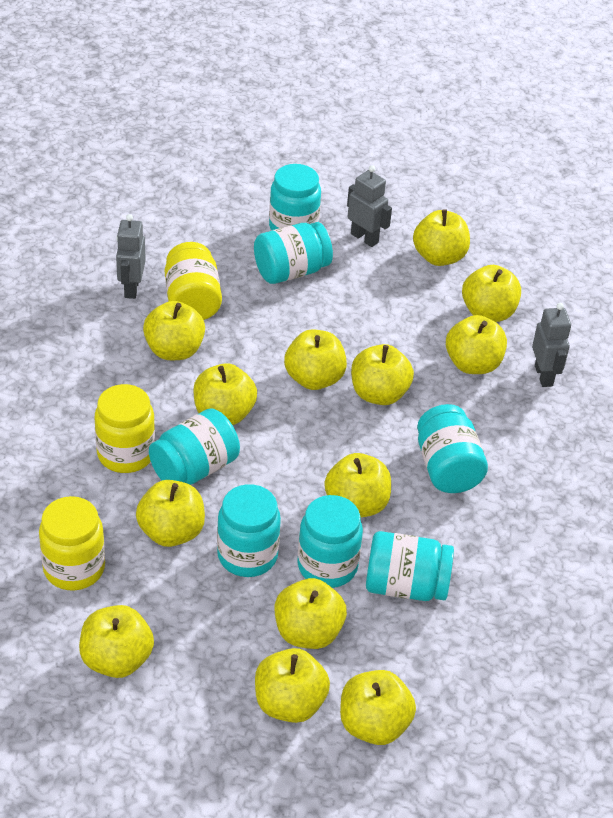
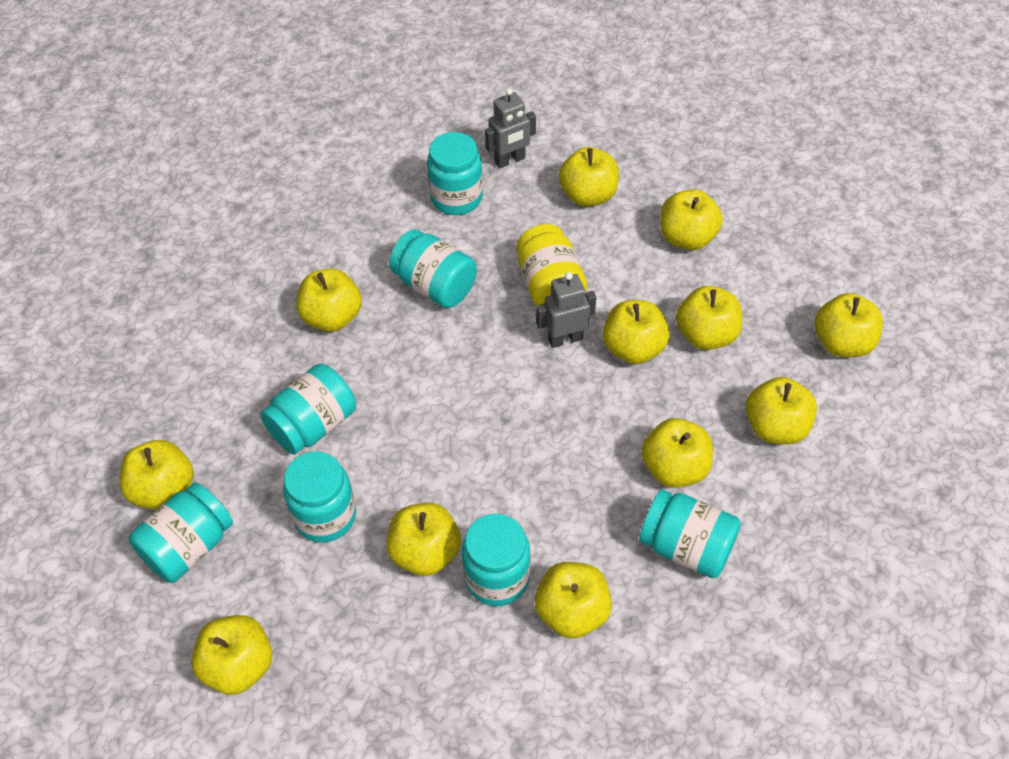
grey robot: 3 -> 2
yellow apple: 13 -> 12
yellow jar: 3 -> 1

